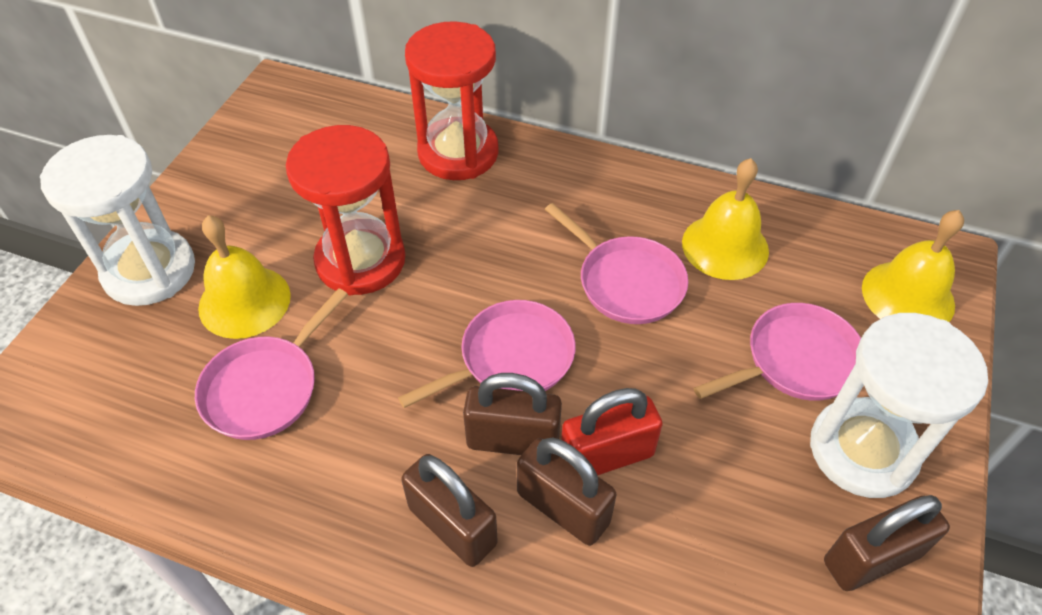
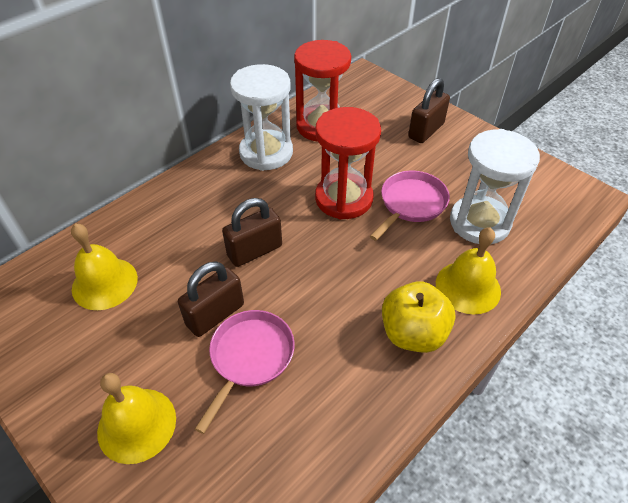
brown padlock: 4 -> 3
pink pan: 4 -> 2
red padlock: 1 -> 0
yellow apple: 0 -> 1

